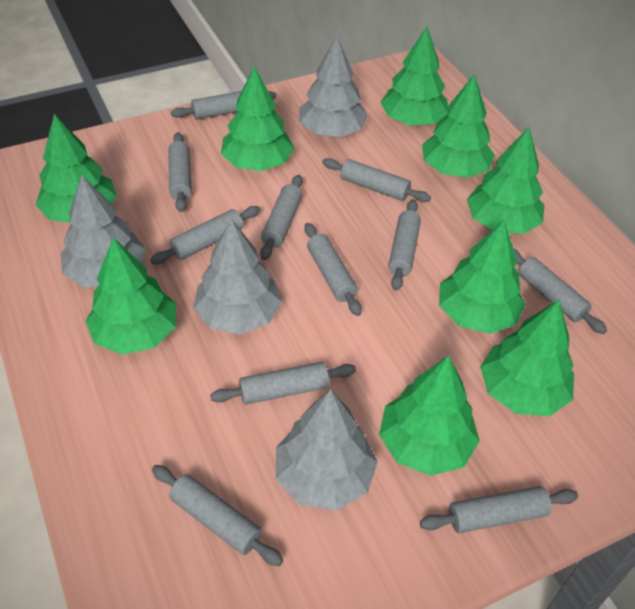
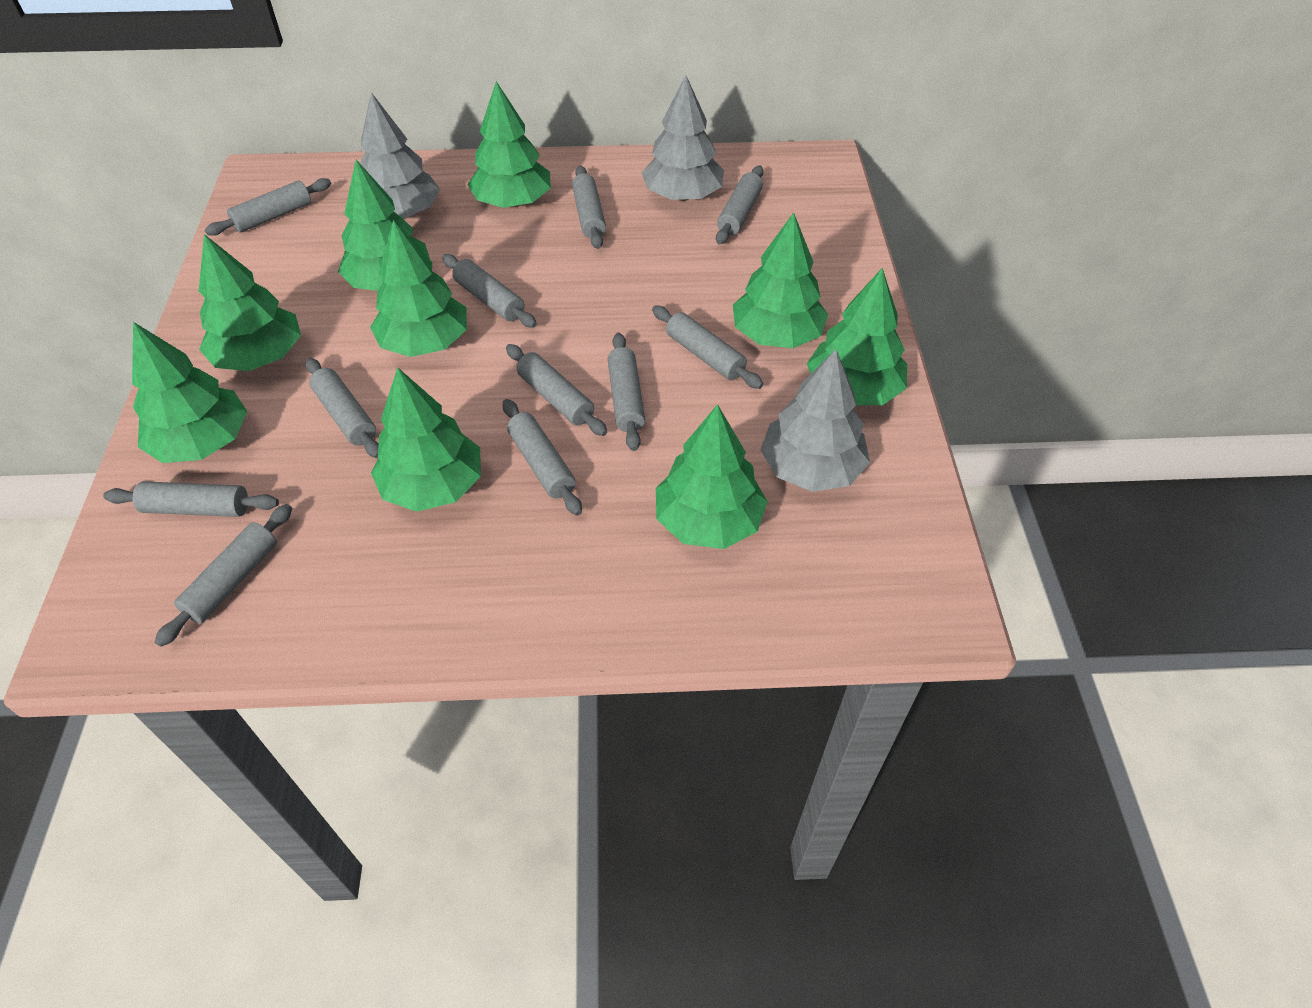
grey tree: 4 -> 3

